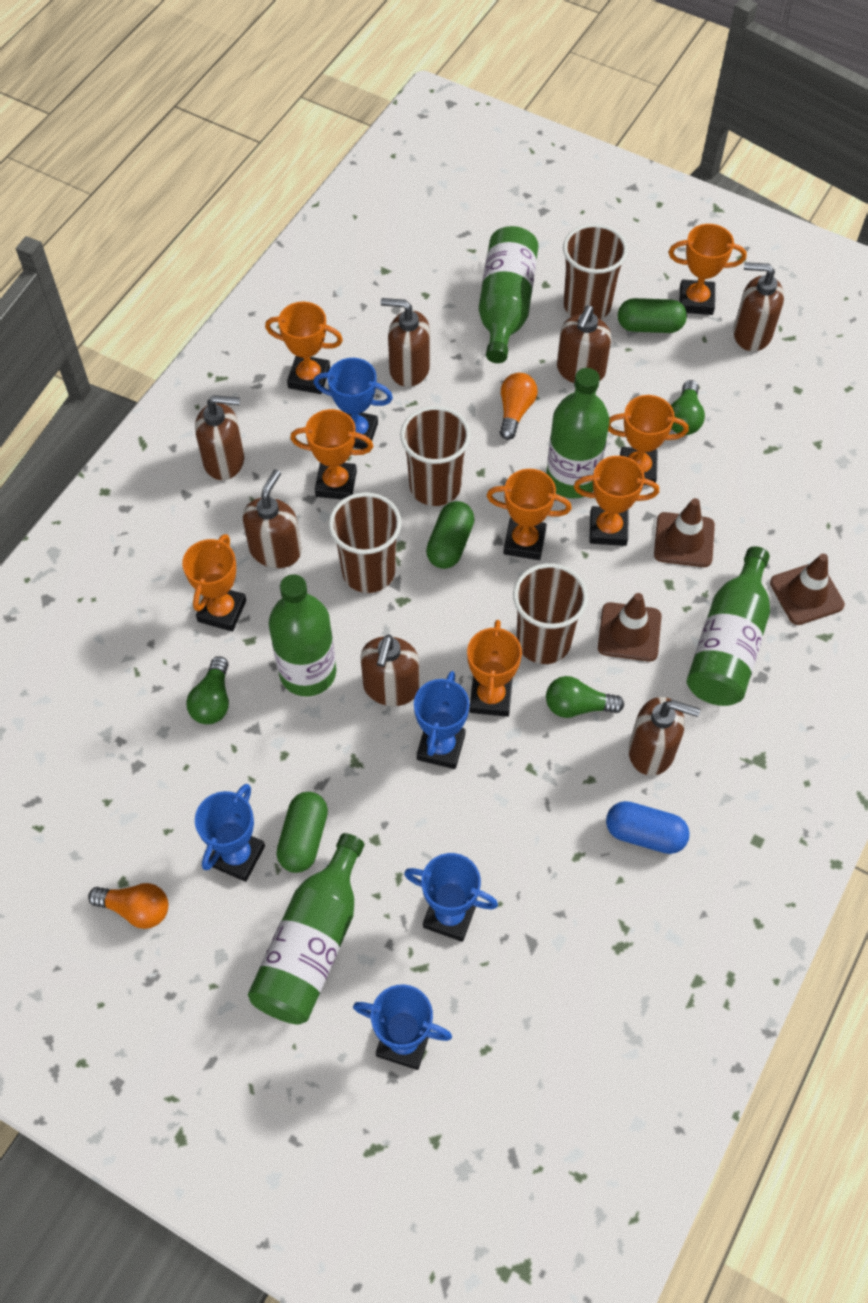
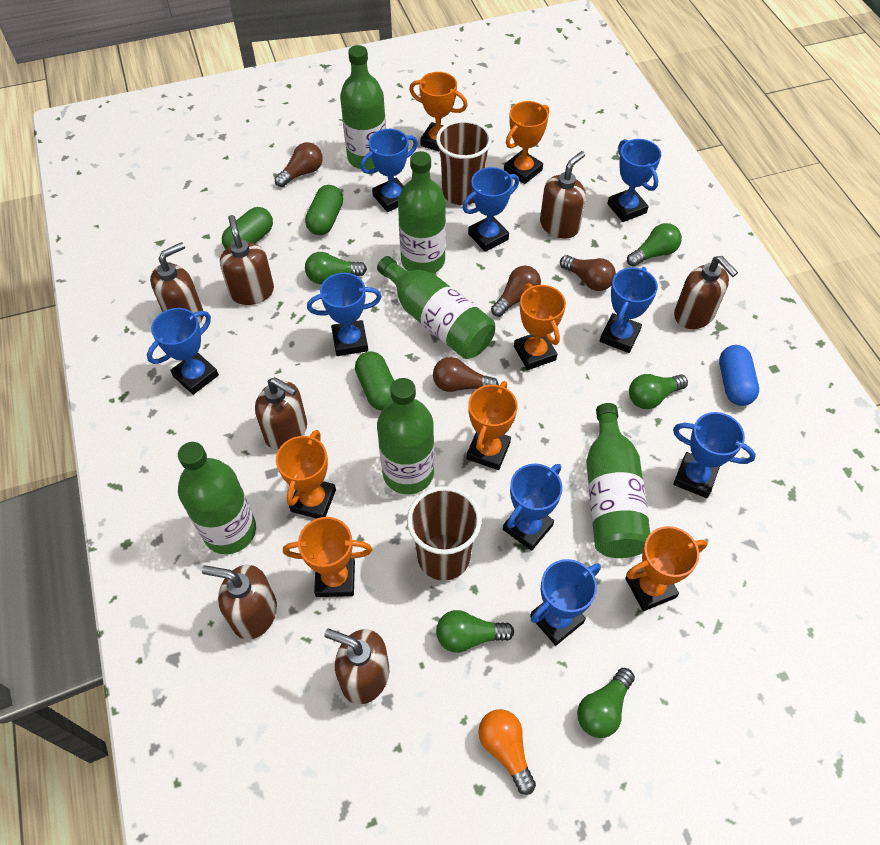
blue trophy: 5 -> 9
brown cup: 4 -> 2
brown light bulb: 0 -> 4
brown traffic cone: 3 -> 0
green bottle: 5 -> 6
green light bulb: 3 -> 5
orange light bulb: 2 -> 1
orange trophy: 8 -> 7

